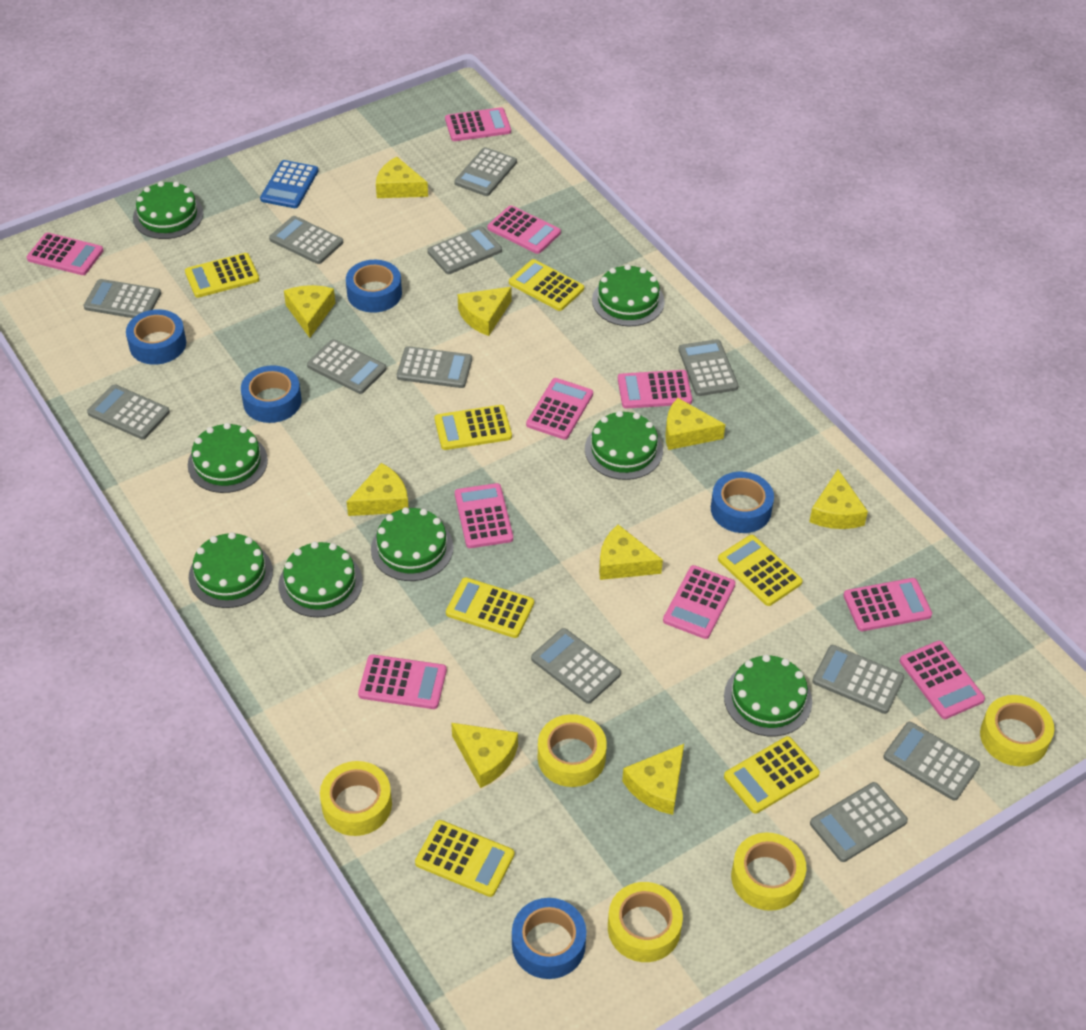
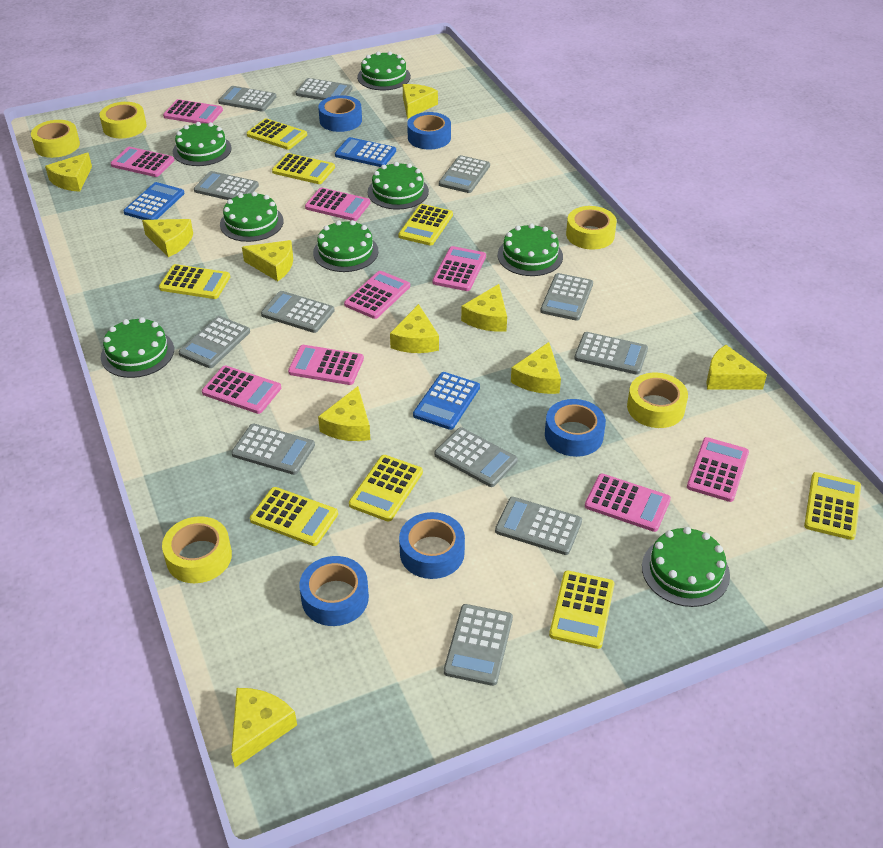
blue calculator: 1 -> 3
pink calculator: 10 -> 9
yellow calculator: 7 -> 8
yellow cheese: 9 -> 10

